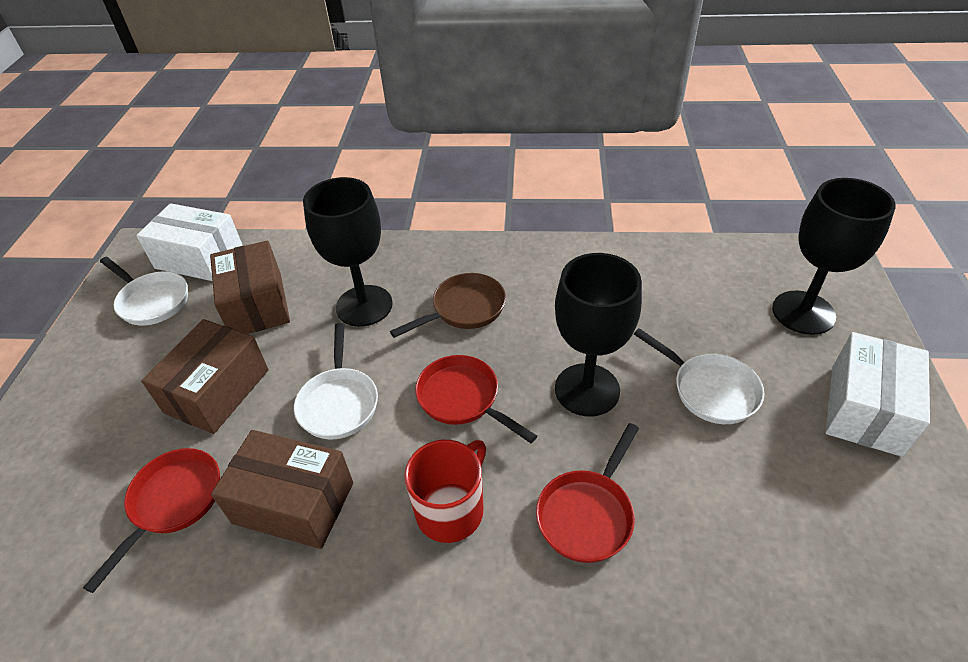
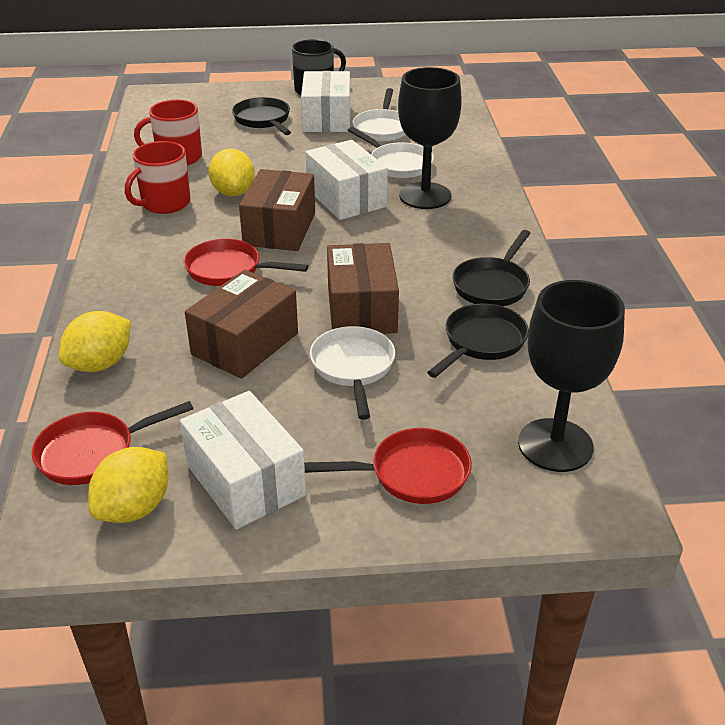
black goblet: 3 -> 2
black mug: 0 -> 1
black pan: 0 -> 3
brown pan: 1 -> 0
red mug: 1 -> 2
white box: 2 -> 3
yellow lemon: 0 -> 3

